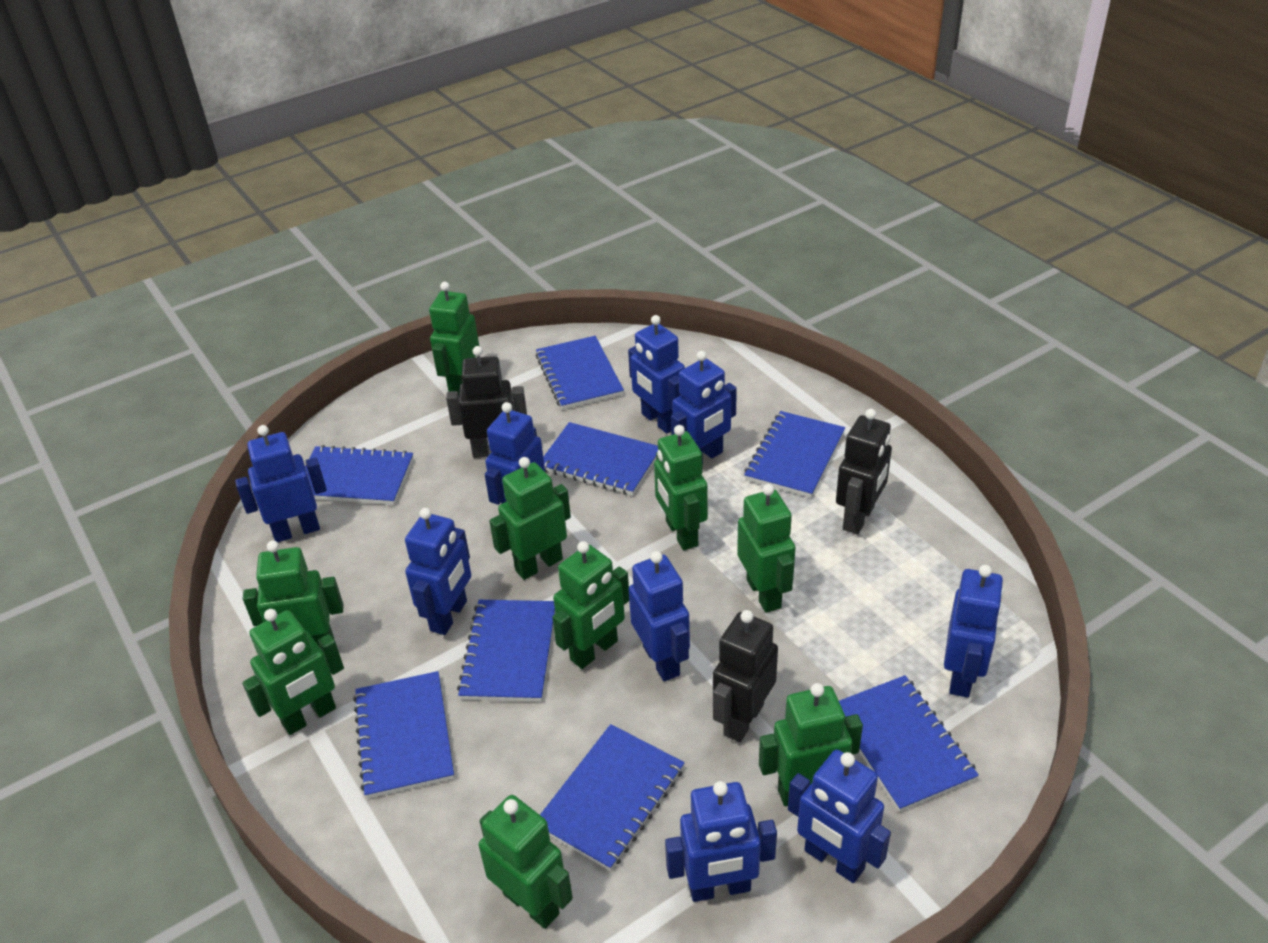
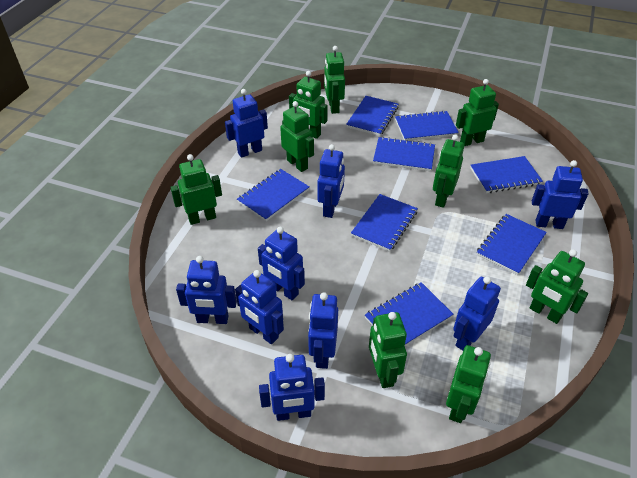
black robot: 3 -> 0

